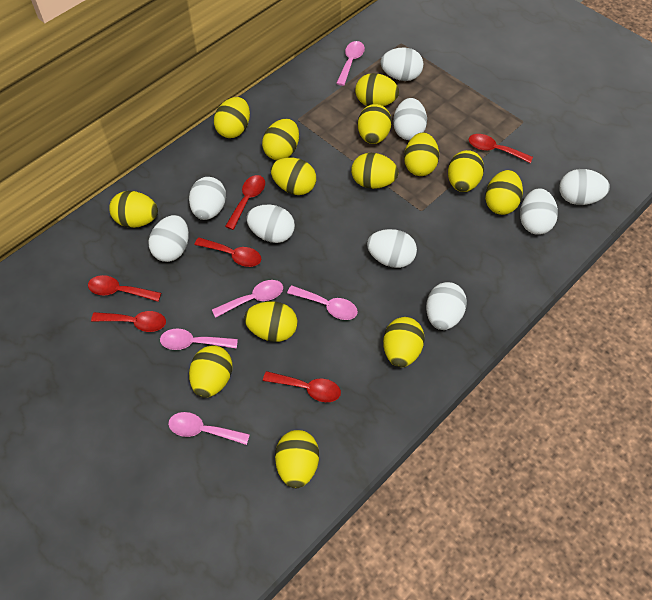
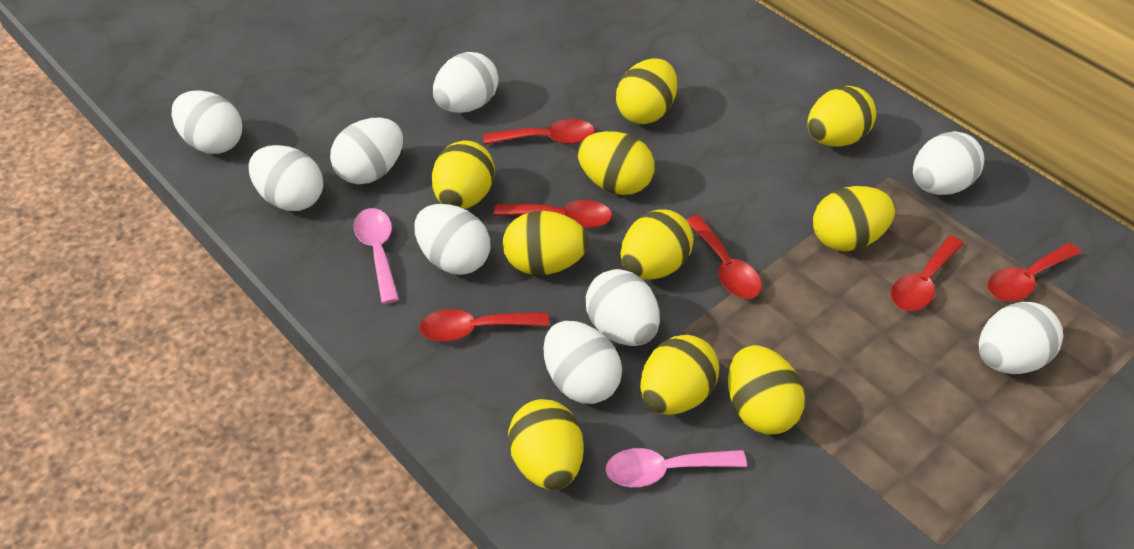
pink spoon: 5 -> 2
yellow egg: 14 -> 10

